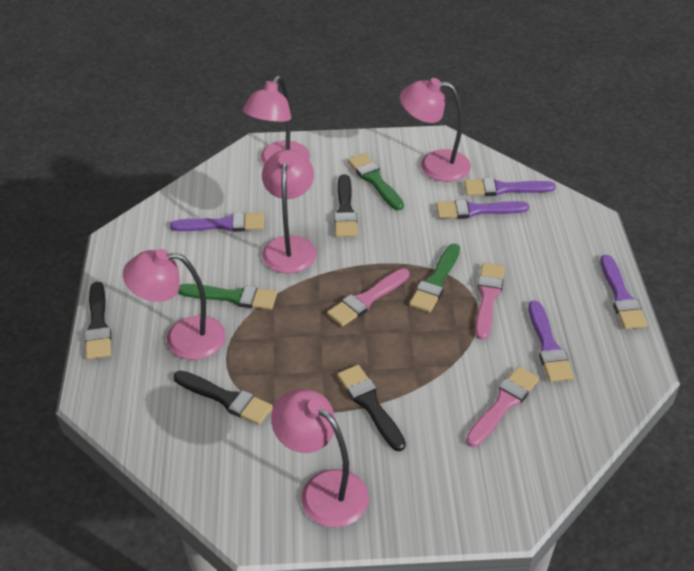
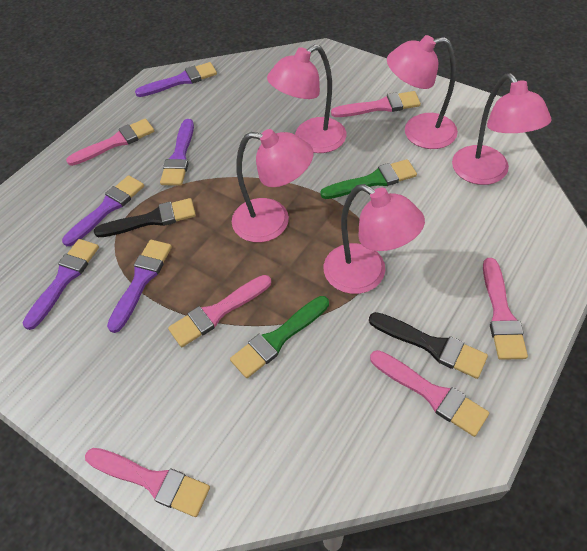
black brush: 4 -> 2
green brush: 3 -> 2
pink brush: 3 -> 6

